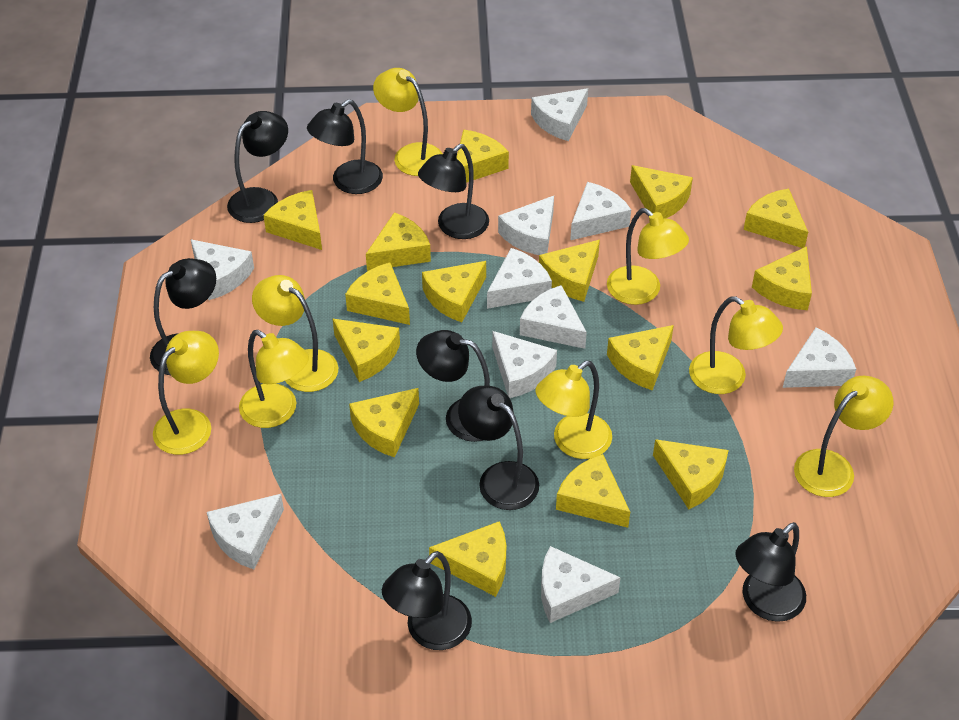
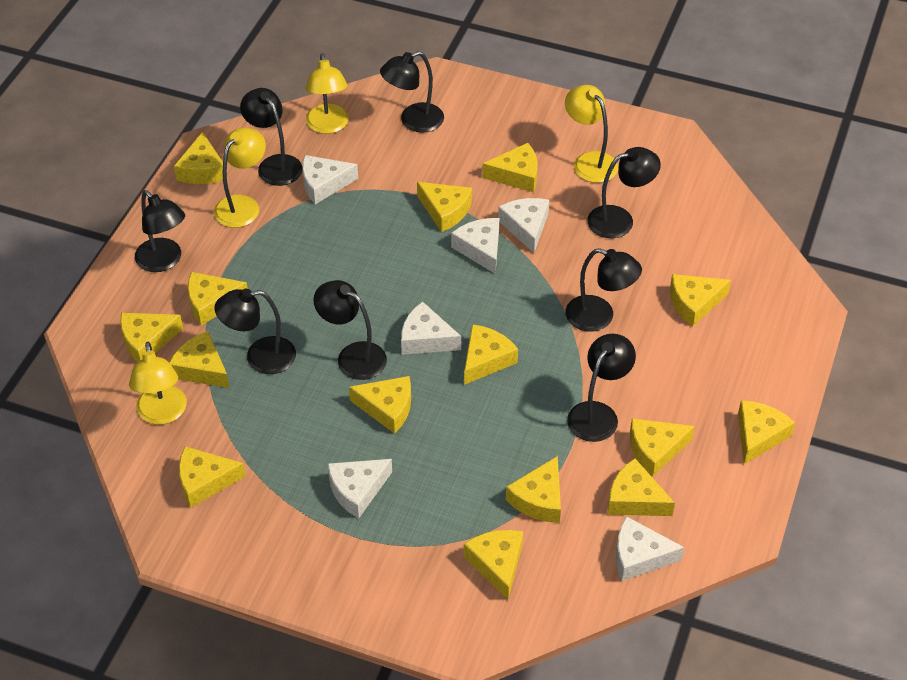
white cheese: 10 -> 6
yellow lamp: 8 -> 4

